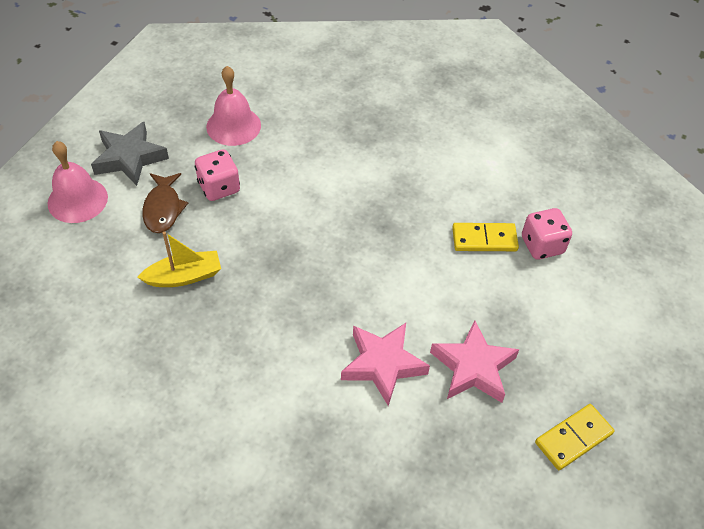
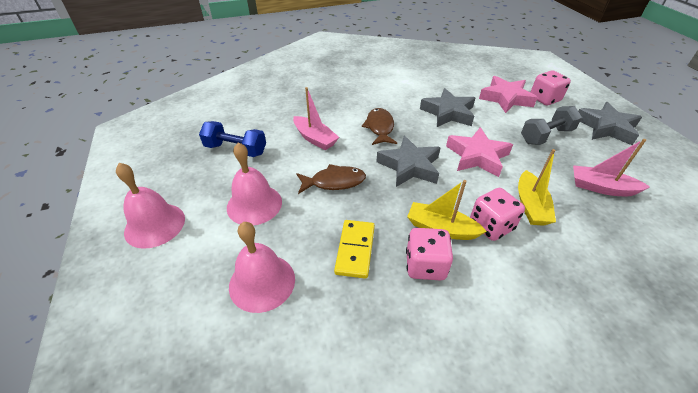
blue dumbbell: 0 -> 1
brown fish: 1 -> 2
grey dumbbell: 0 -> 1
grey star: 1 -> 3
pink bell: 2 -> 3
pink boat: 0 -> 2
pink dice: 2 -> 3
yellow boat: 1 -> 2
yellow domino: 2 -> 1

